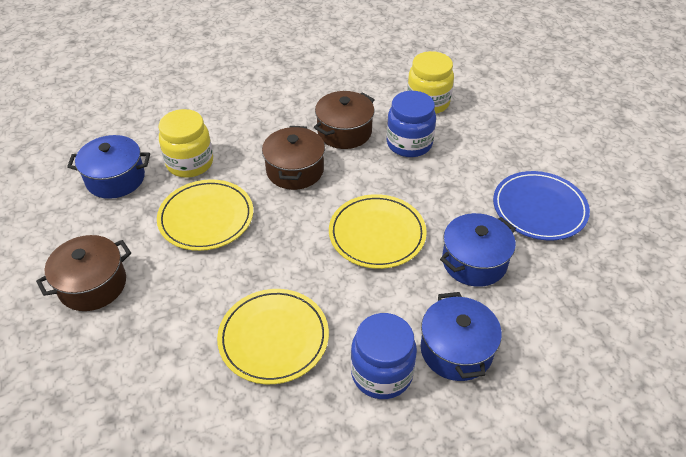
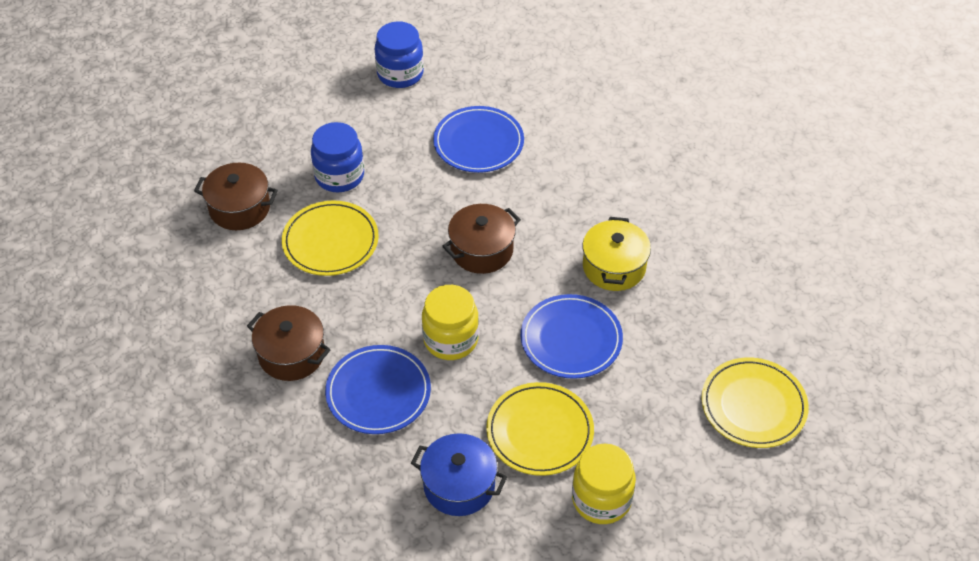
blue plate: 1 -> 3
blue pot: 3 -> 1
yellow pot: 0 -> 1

